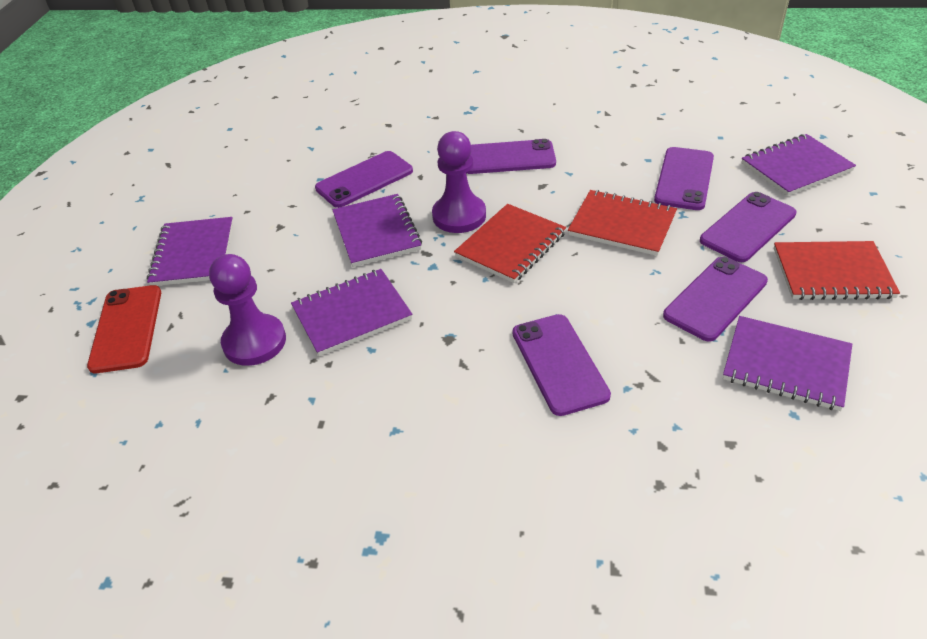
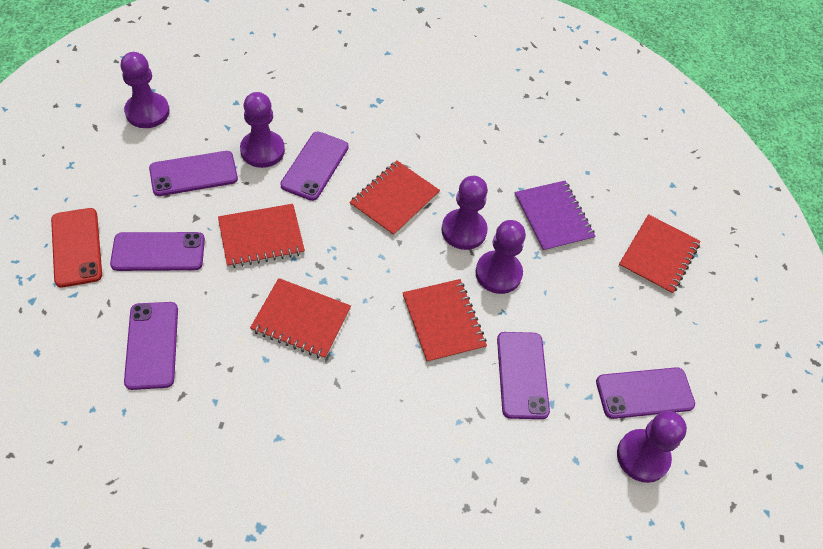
purple notebook: 5 -> 1
purple pawn: 2 -> 5
red notebook: 3 -> 5

